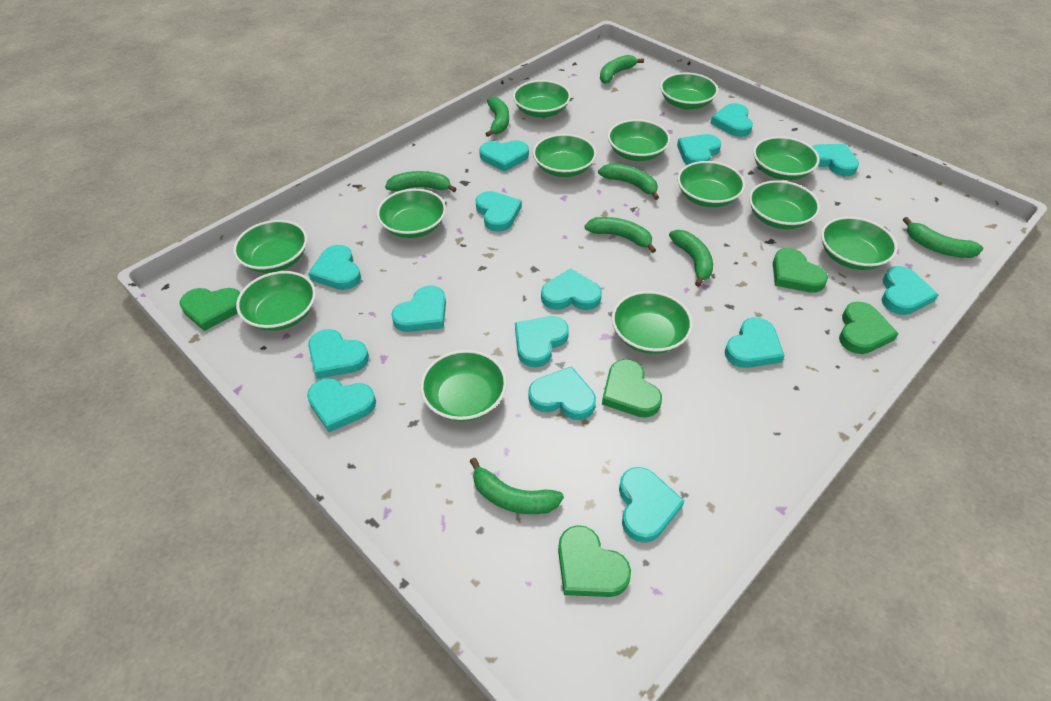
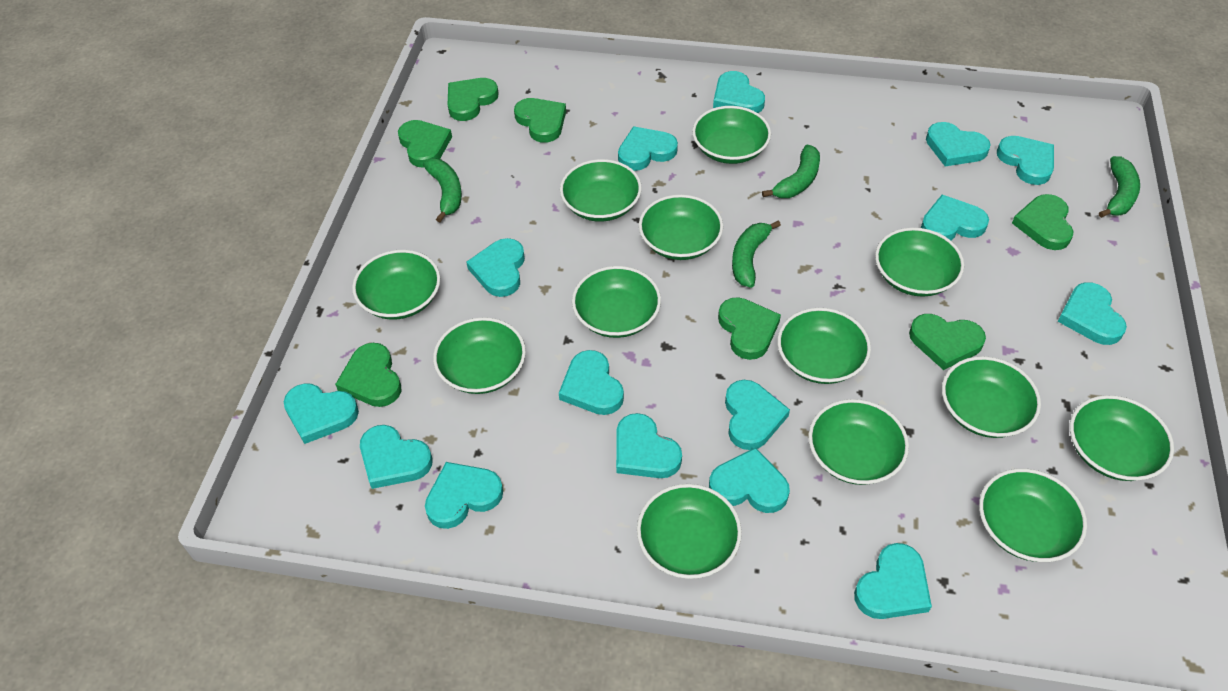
green banana: 8 -> 4
green heart: 5 -> 7

